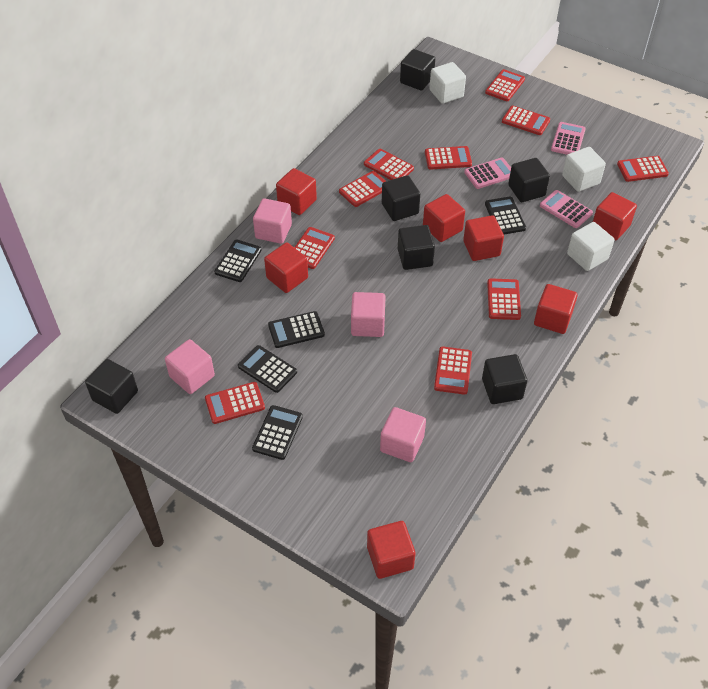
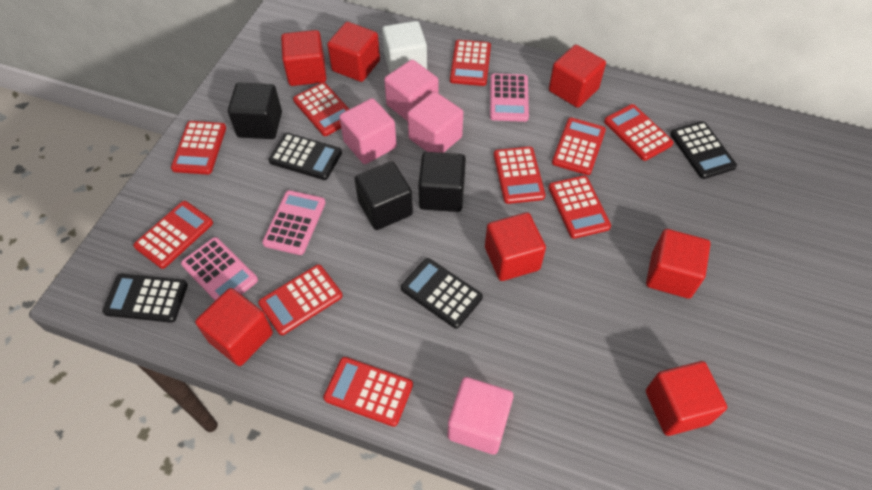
black calculator: 5 -> 4
black cube: 6 -> 3
white cube: 3 -> 1

